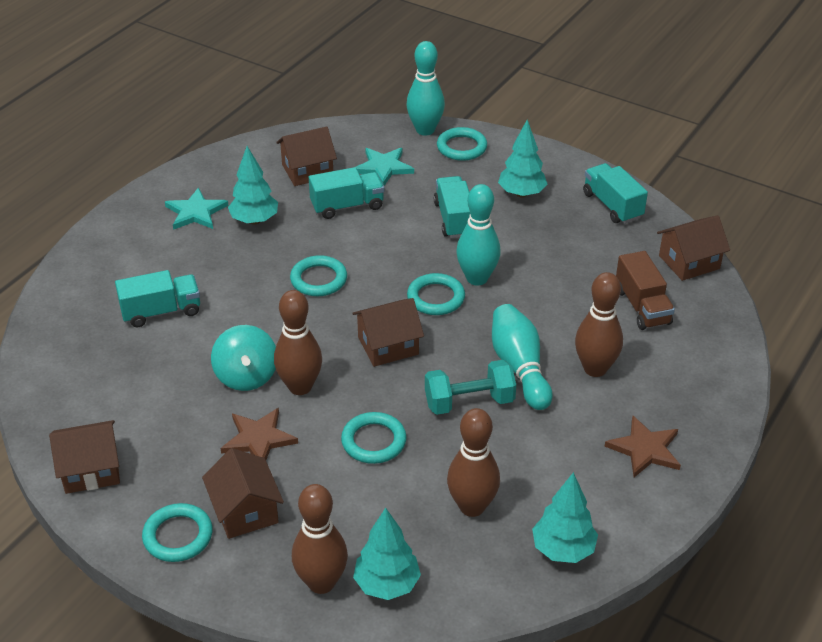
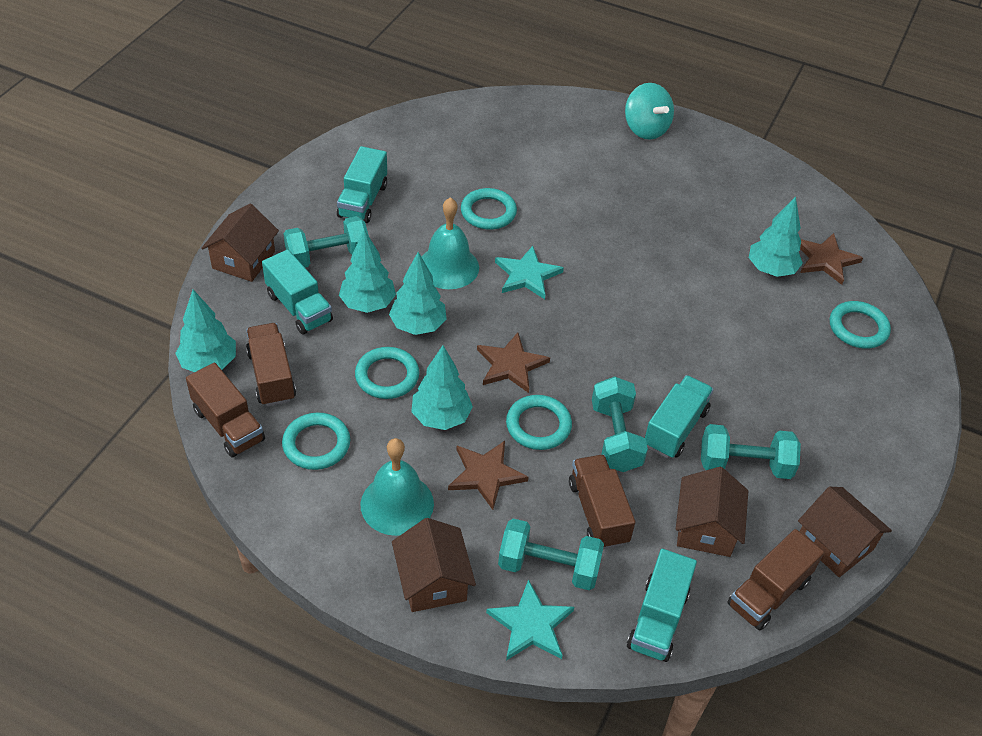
brown bowling pin: 4 -> 0
brown house: 5 -> 4
brown star: 2 -> 3
brown truck: 1 -> 4
turquoise bell: 0 -> 2
turquoise bowling pin: 3 -> 0
turquoise dumbbell: 1 -> 4
turquoise tree: 4 -> 5

